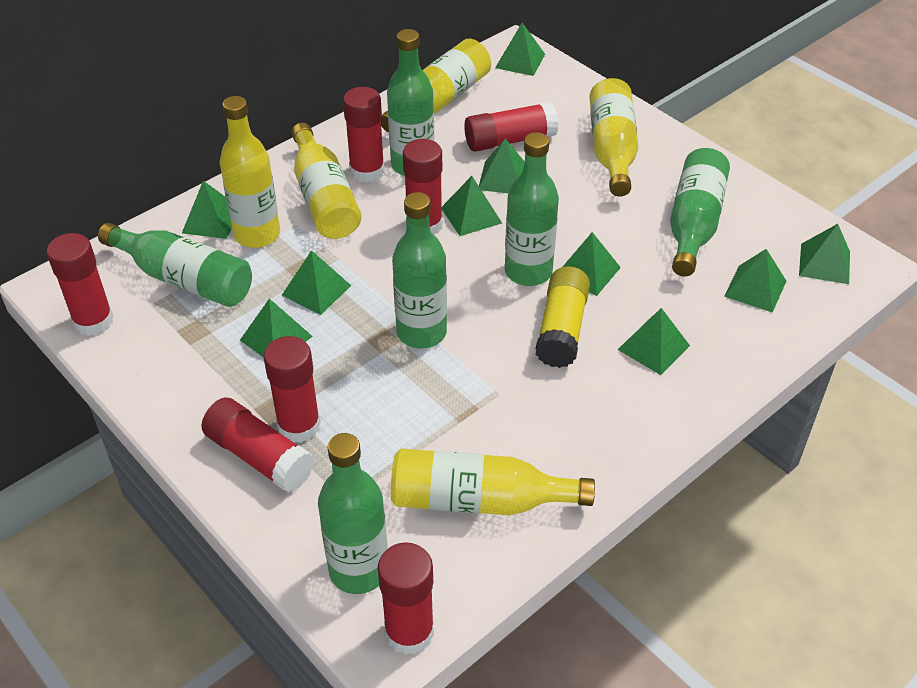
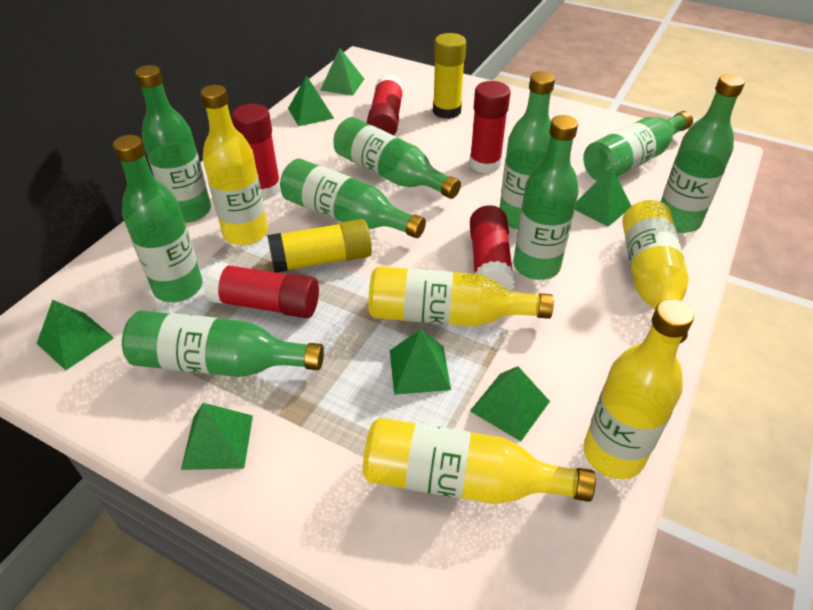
green bottle: 6 -> 9
green pyramid: 10 -> 7
red glue stick: 7 -> 5
yellow glue stick: 1 -> 2

